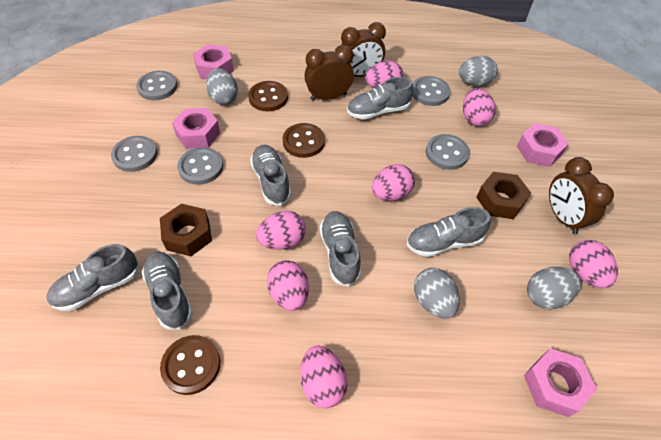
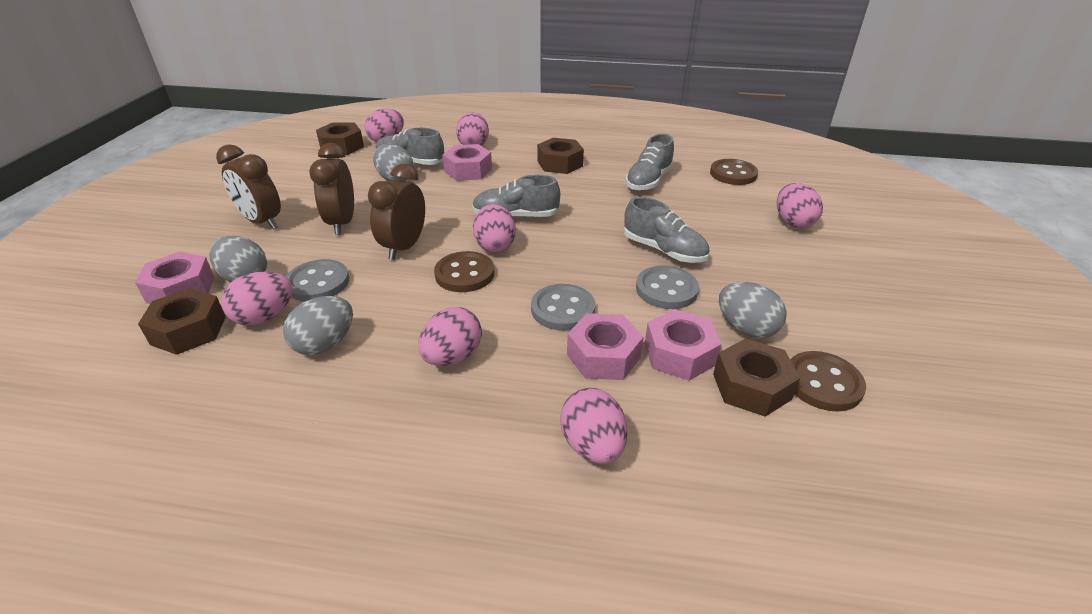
brown nut: 2 -> 4
grey button: 5 -> 3
grey shoe: 6 -> 4

